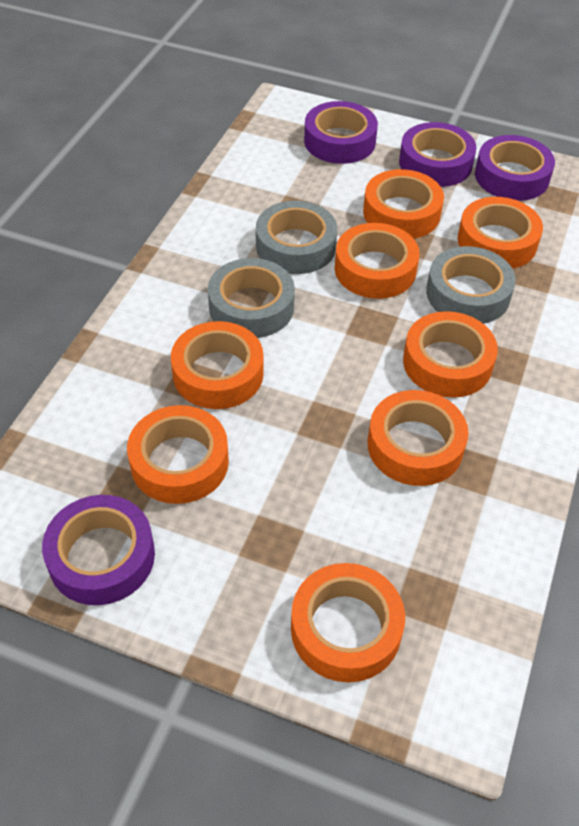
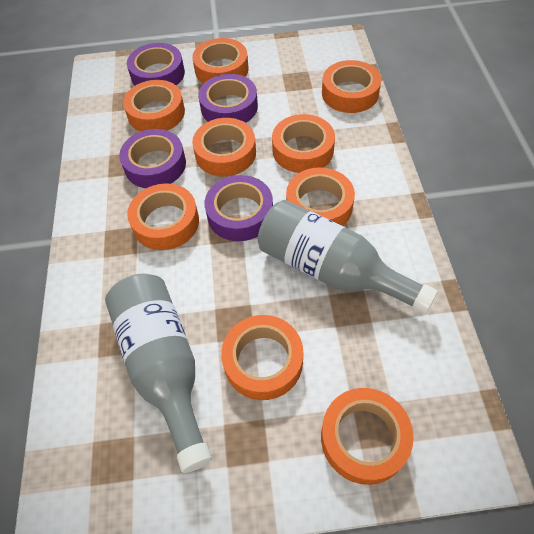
grey bottle: 0 -> 2
grey tape: 3 -> 0
orange tape: 8 -> 9

